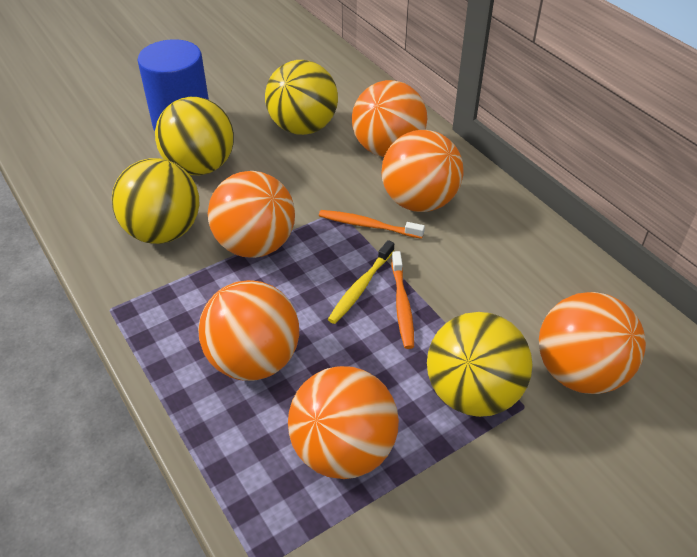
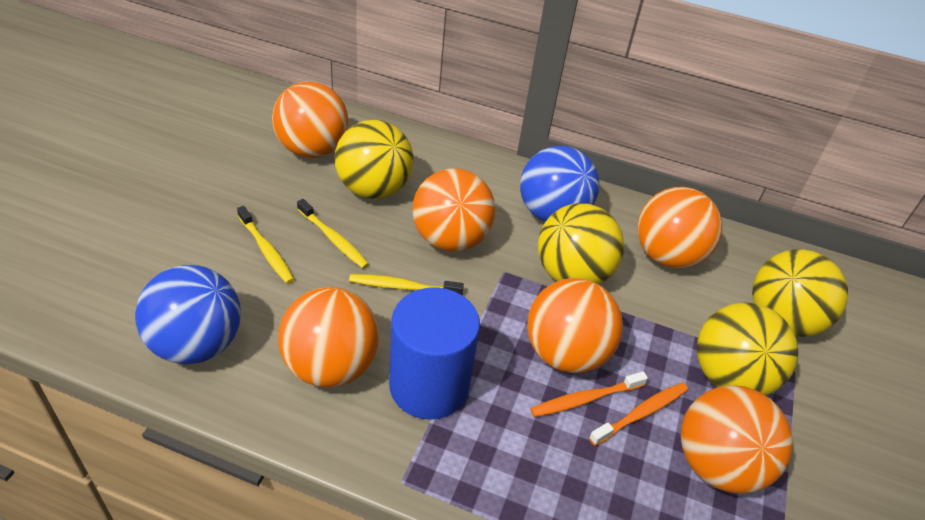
blue ball: 0 -> 2
yellow toothbrush: 1 -> 3

